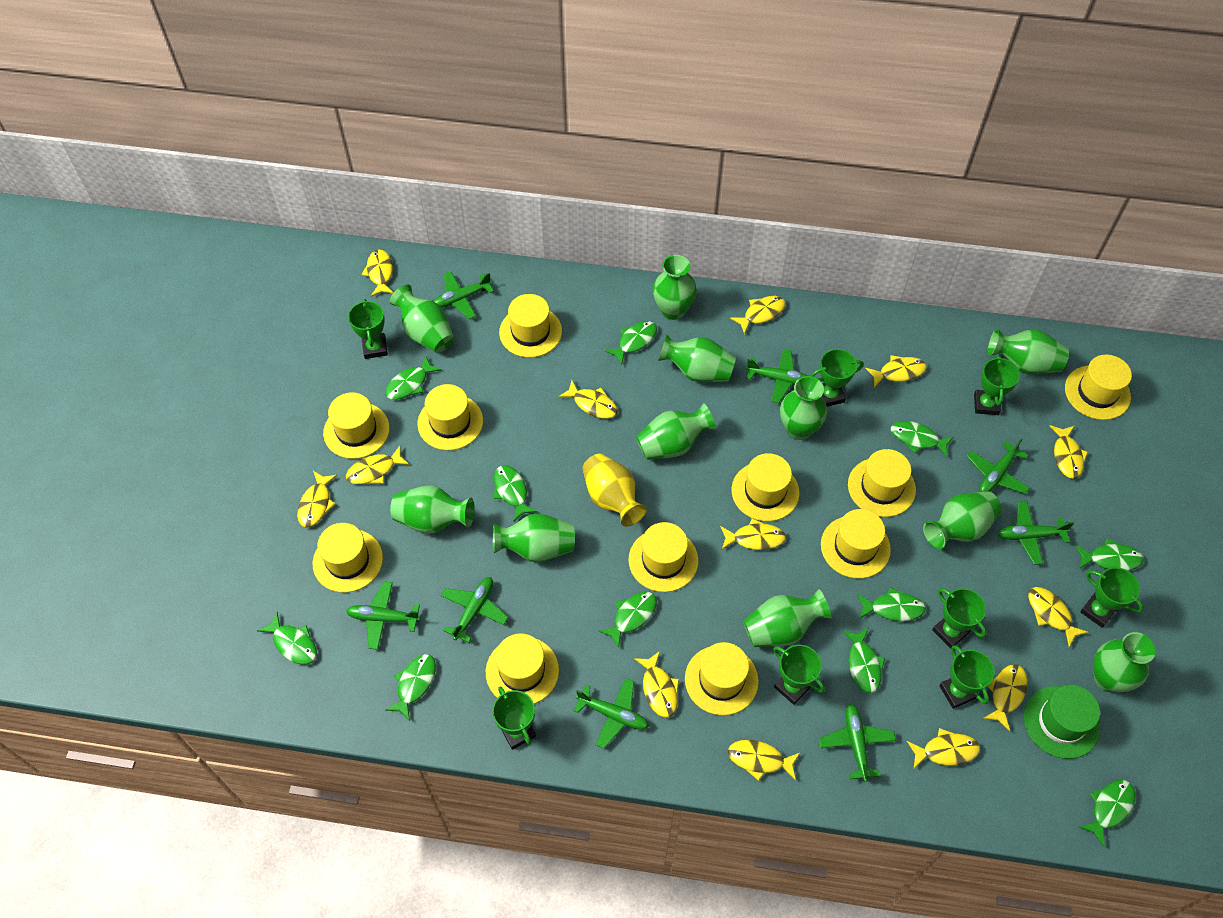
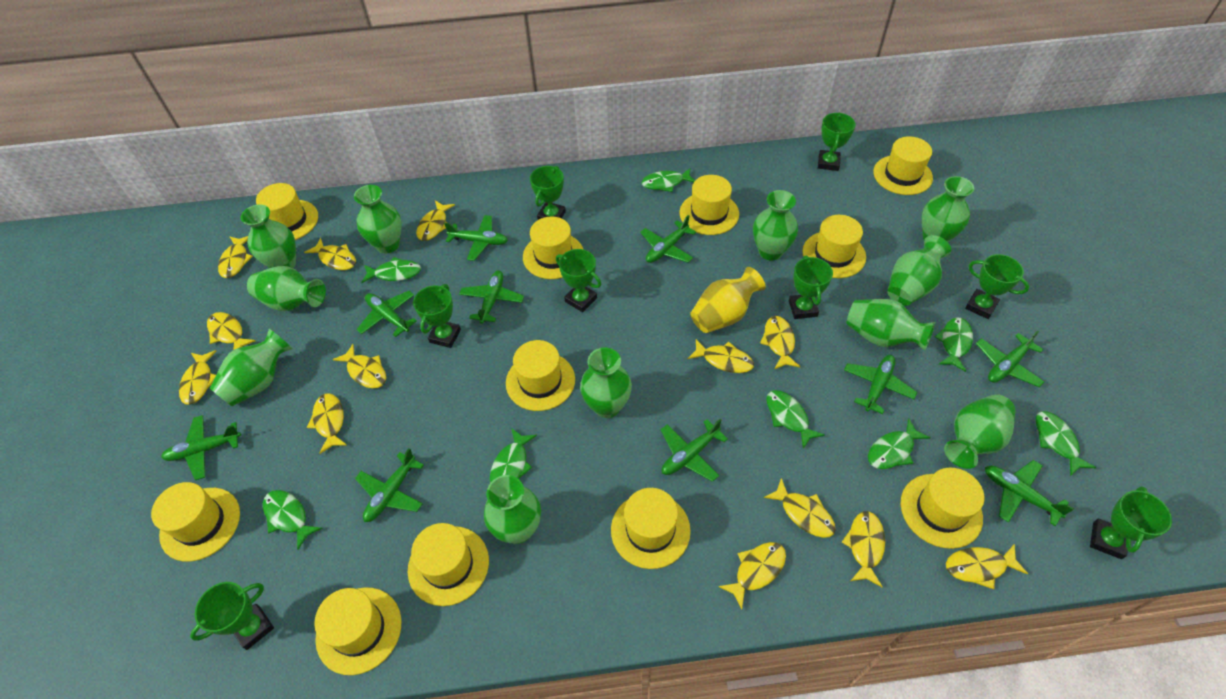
green fish: 11 -> 8
green hat: 1 -> 0
green plane: 8 -> 10

